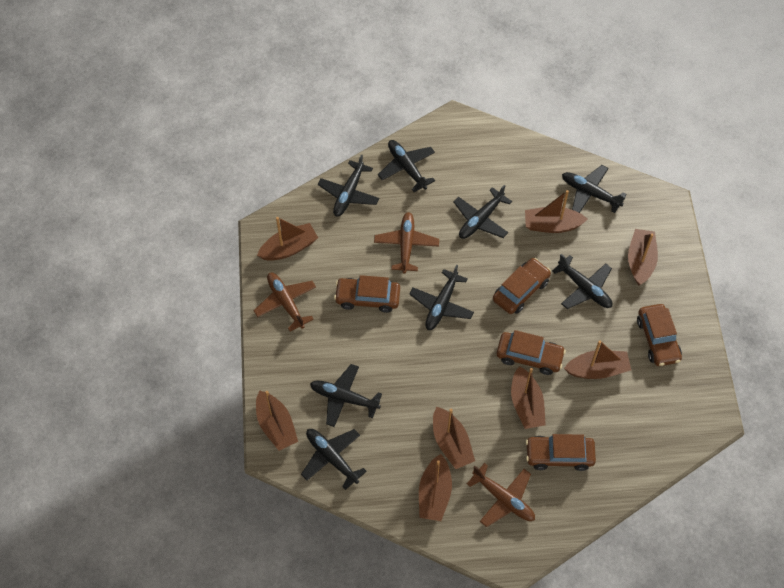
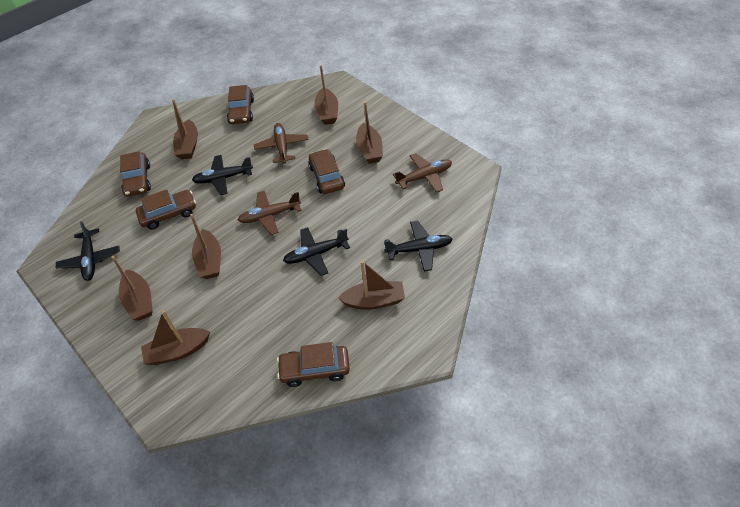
black plane: 8 -> 4
brown boat: 8 -> 7

